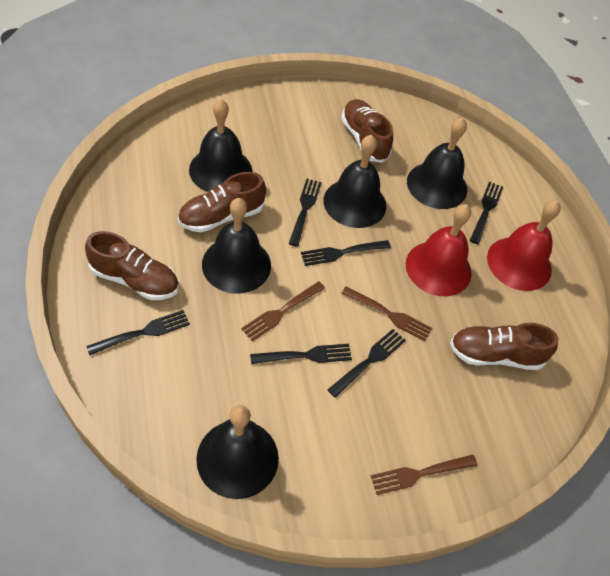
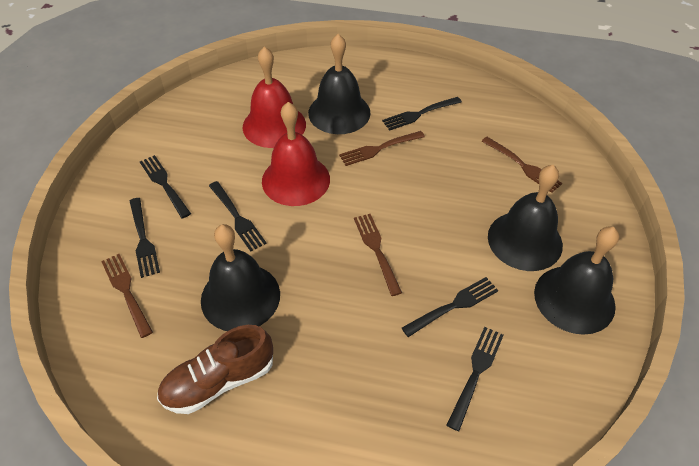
black bell: 5 -> 4
brown fork: 3 -> 4
brown shoe: 4 -> 1

